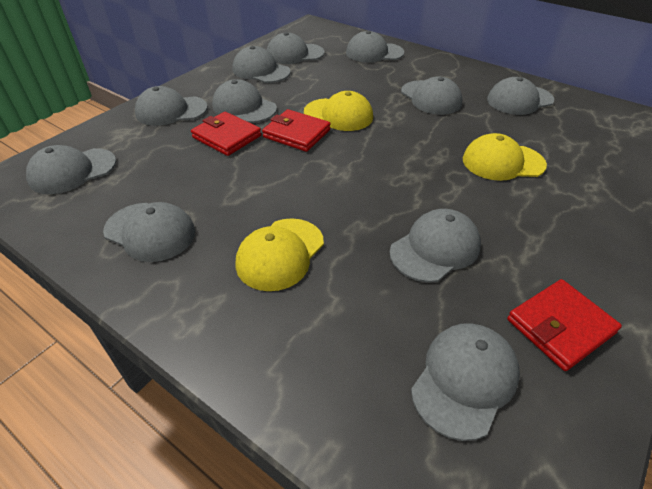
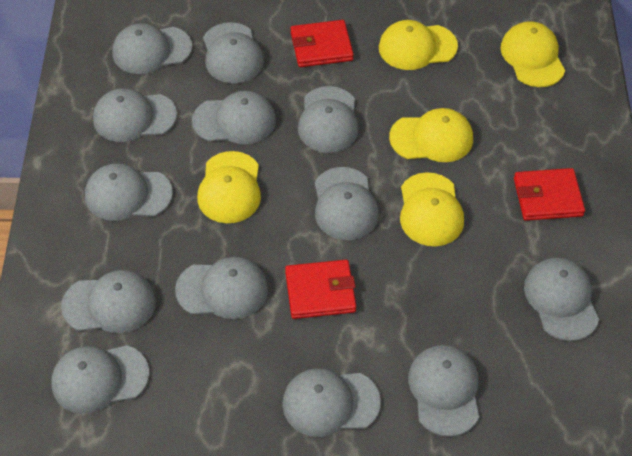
grey cap: 11 -> 13
yellow cap: 3 -> 5

